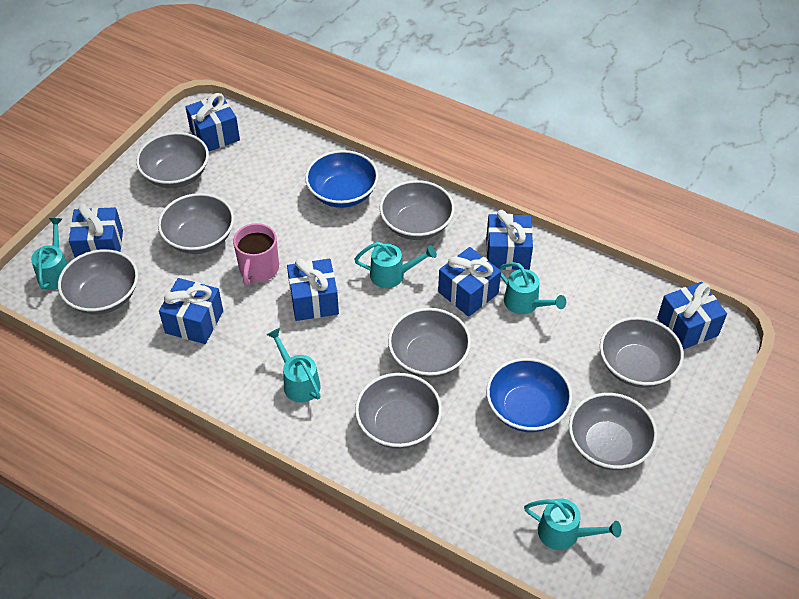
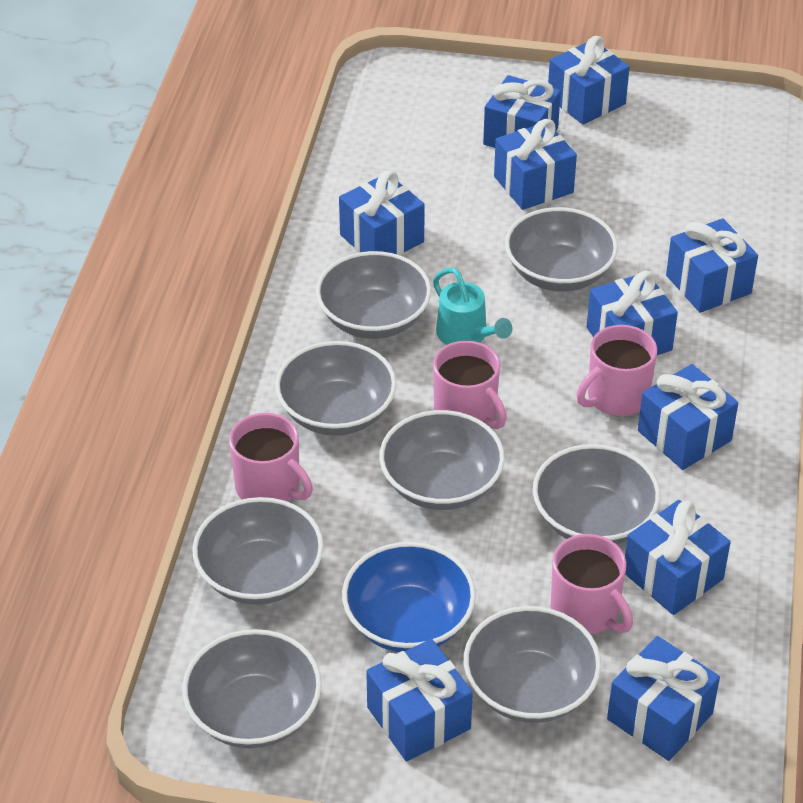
blue bowl: 2 -> 1
blue gift: 7 -> 10
pink mug: 1 -> 4
turquoise watering can: 5 -> 1

